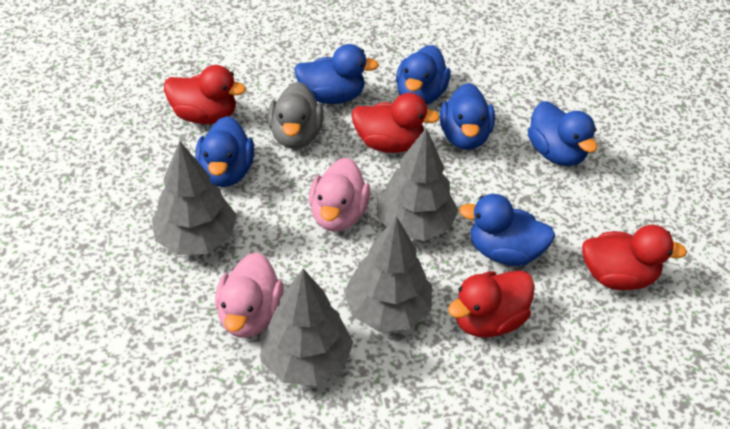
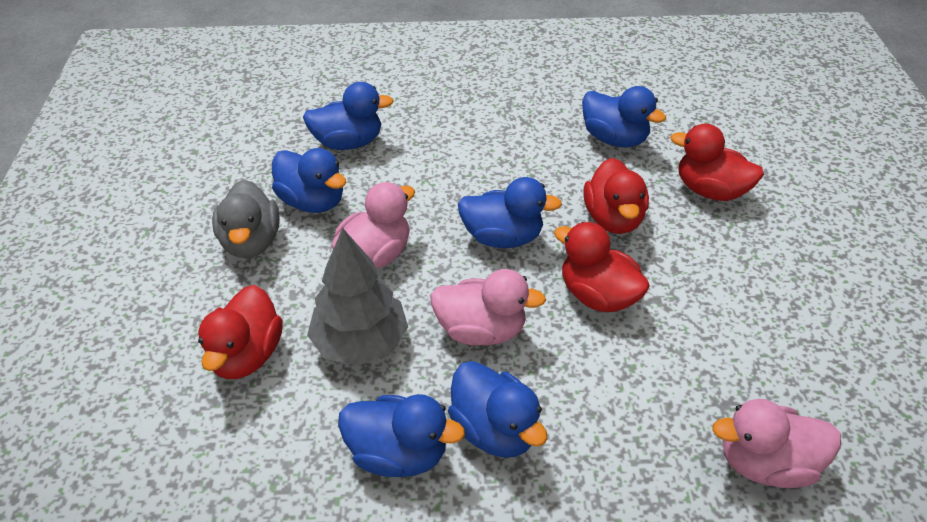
grey tree: 4 -> 1
pink duck: 2 -> 3

